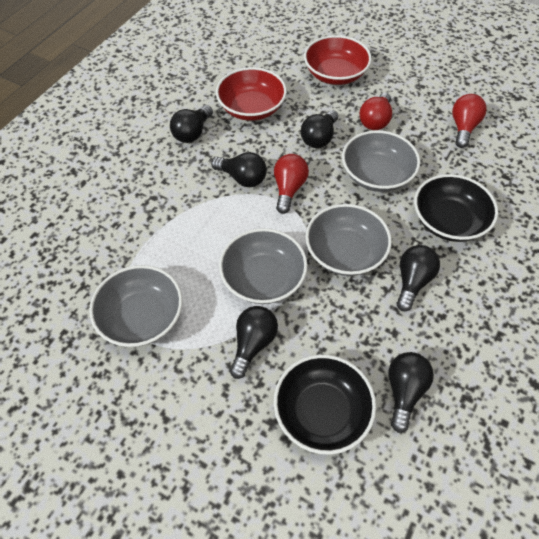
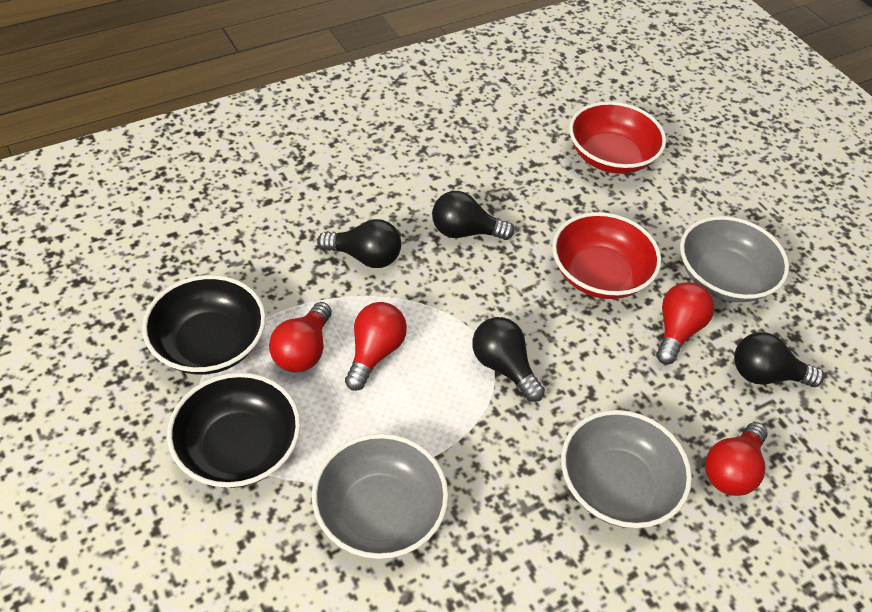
black light bulb: 6 -> 4
grey bowl: 4 -> 3
red light bulb: 3 -> 4

